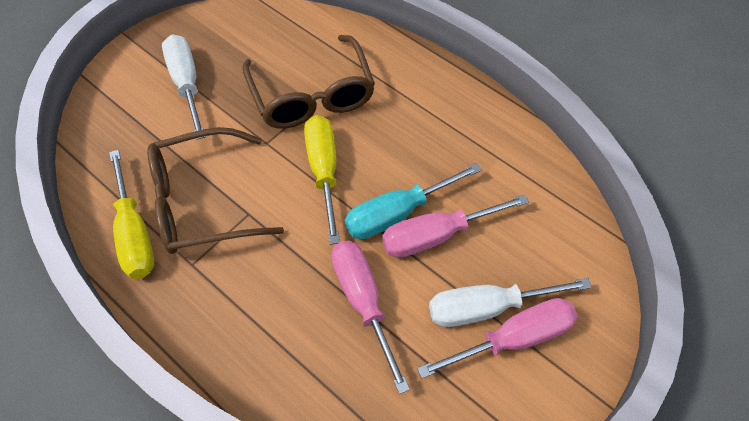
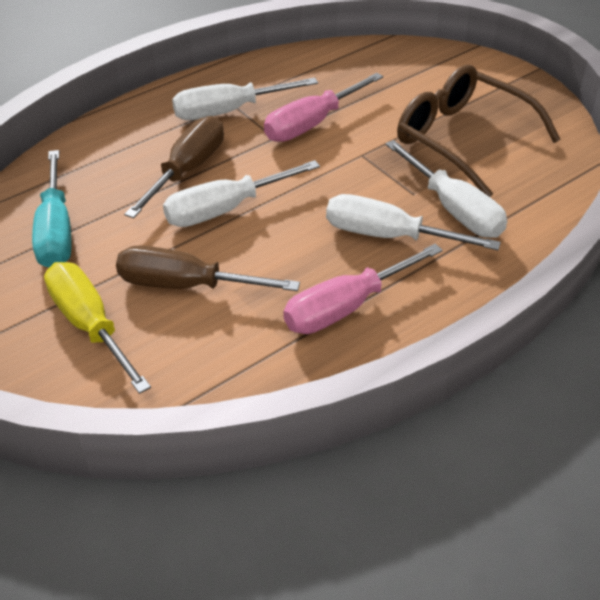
brown glasses: 2 -> 1
brown screwdriver: 0 -> 2
pink screwdriver: 3 -> 2
white screwdriver: 2 -> 4
yellow screwdriver: 2 -> 1

